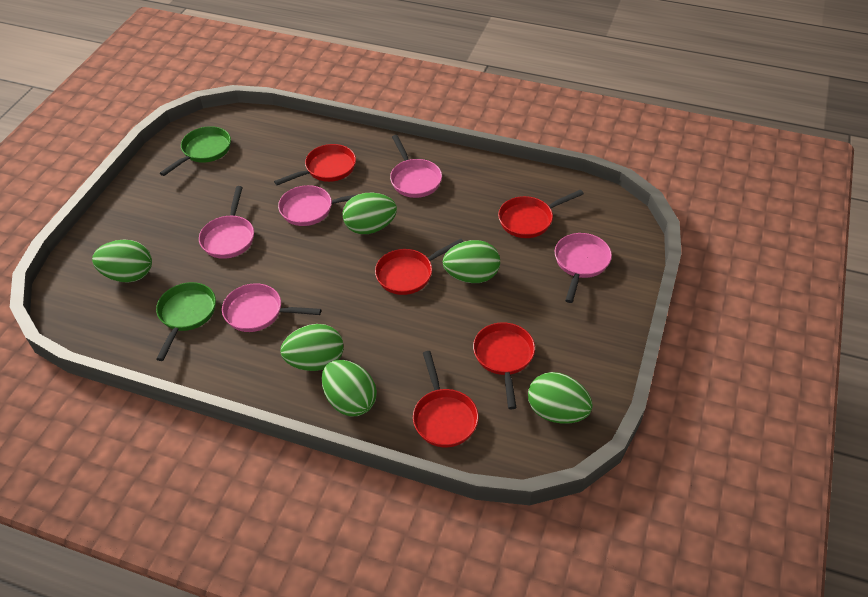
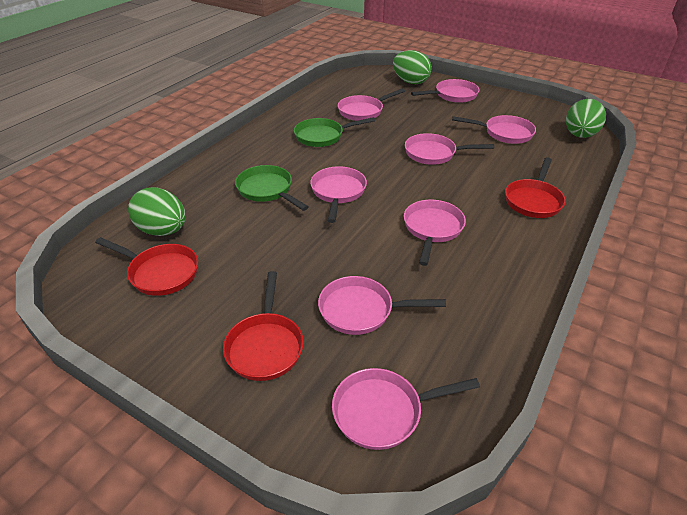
green egg: 6 -> 3
pink pan: 5 -> 8
red pan: 5 -> 3

